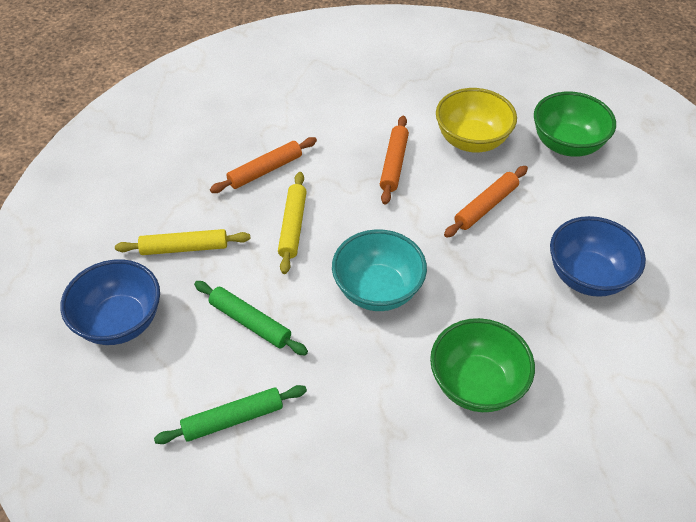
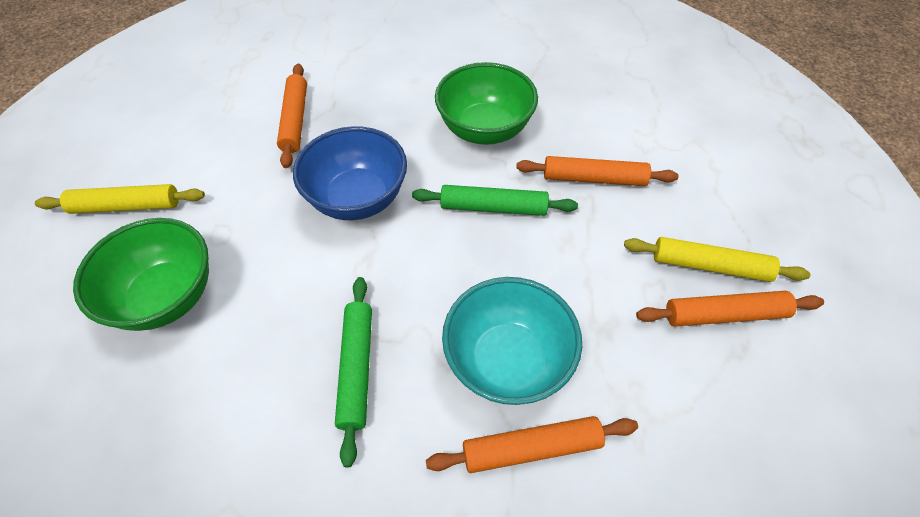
blue bowl: 2 -> 1
orange rolling pin: 3 -> 4
yellow bowl: 1 -> 0

